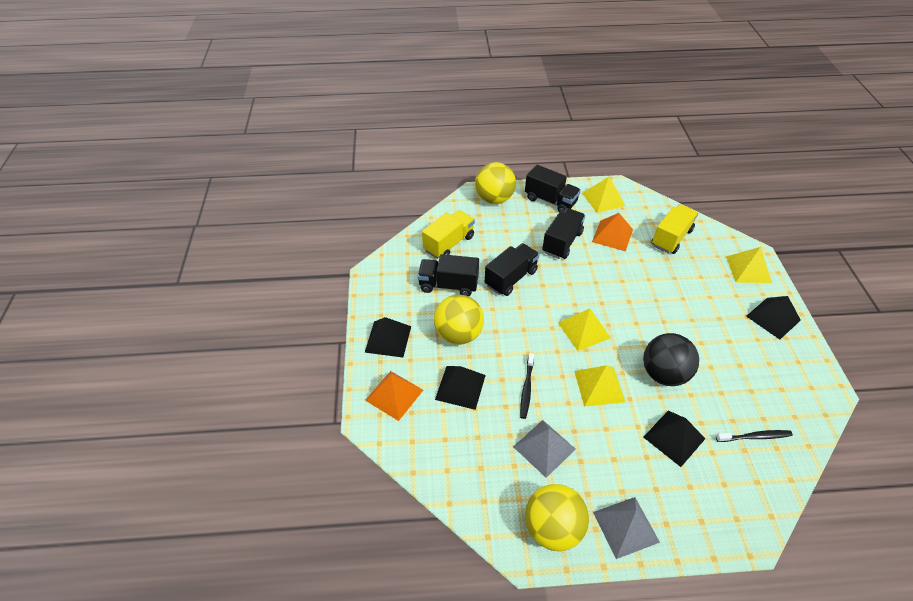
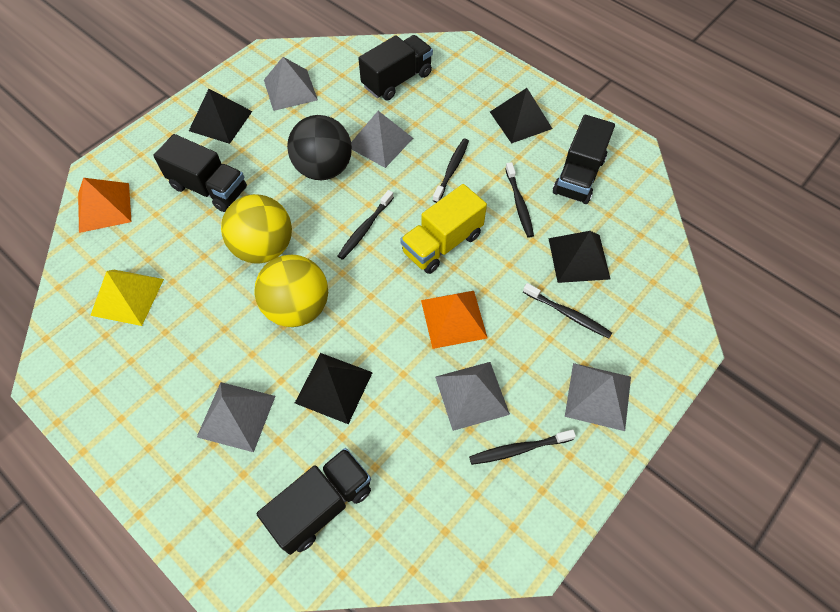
black toothbrush: 2 -> 5
grey pyramid: 2 -> 5
yellow ball: 3 -> 2
yellow pyramid: 4 -> 1
yellow truck: 2 -> 1

